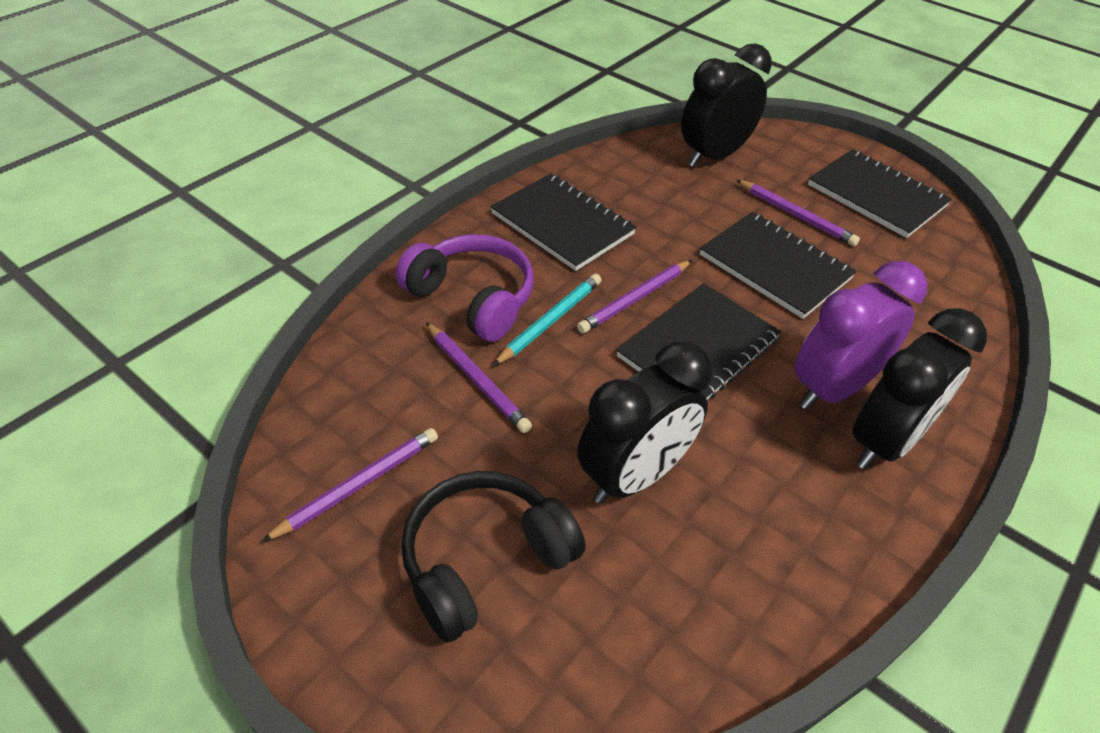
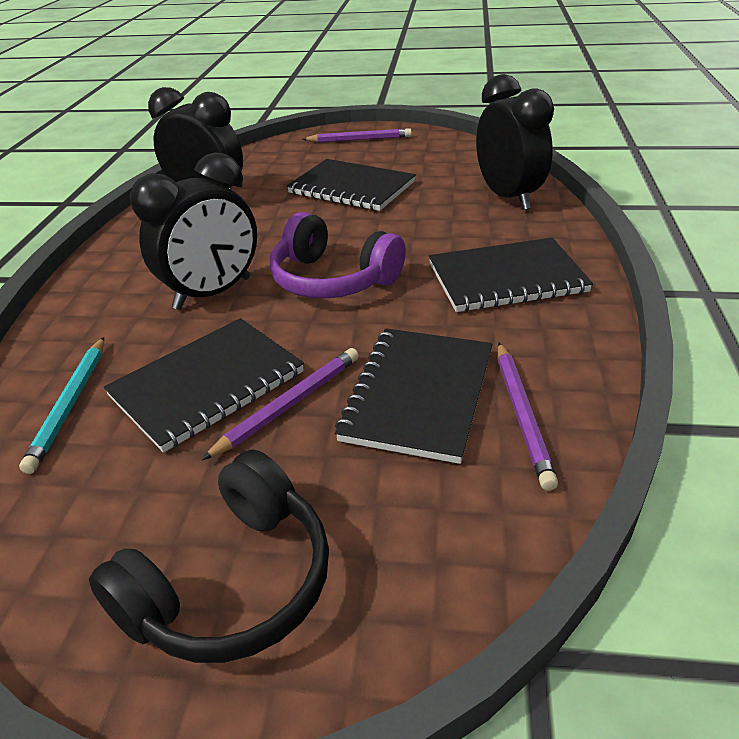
purple clock: 1 -> 0
purple pencil: 4 -> 3

